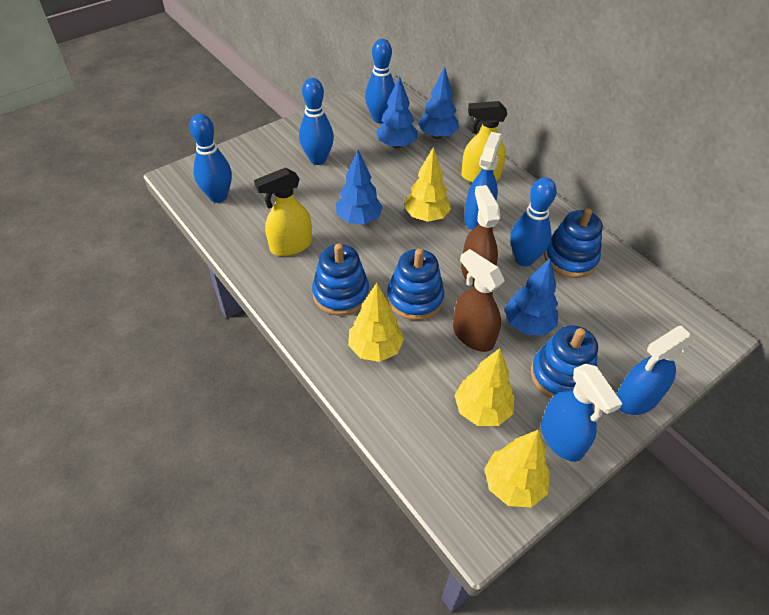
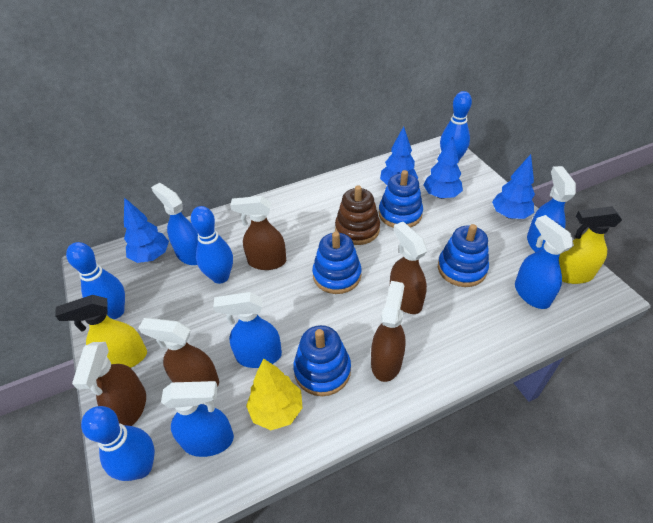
blue spray bottle: 3 -> 5
brown spray bottle: 2 -> 5
brown stacking toy: 0 -> 1
yellow tree: 4 -> 1

